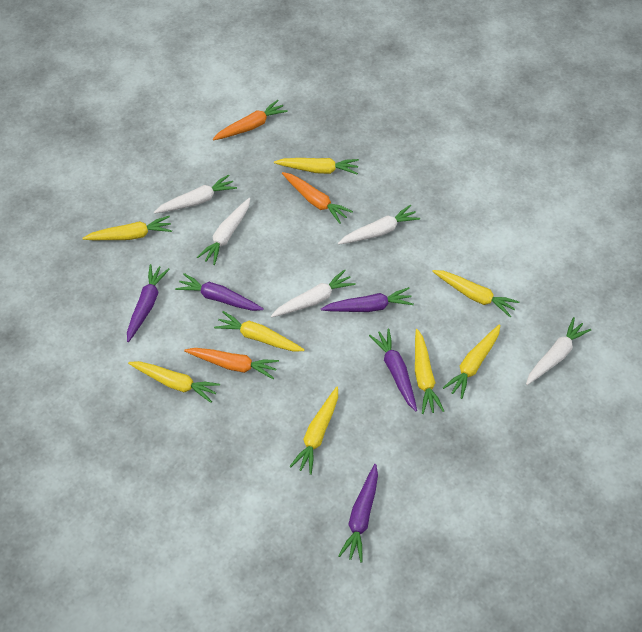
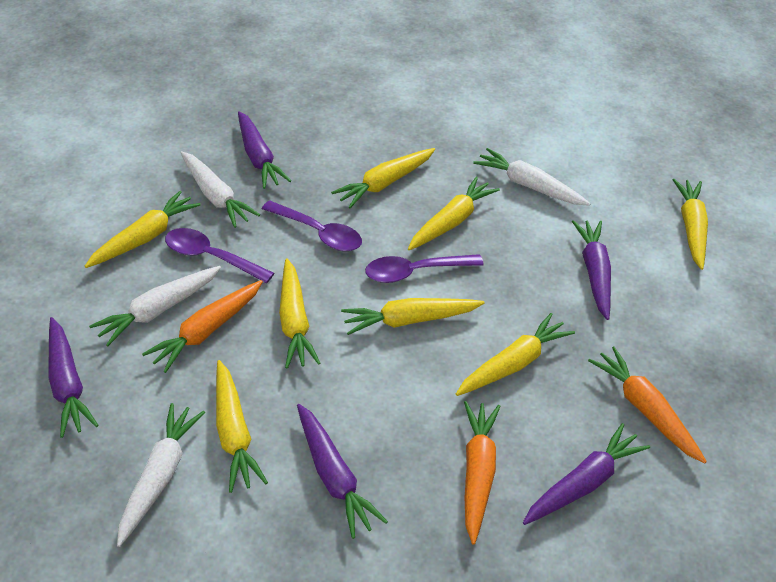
purple spoon: 0 -> 3
white carrot: 5 -> 4

